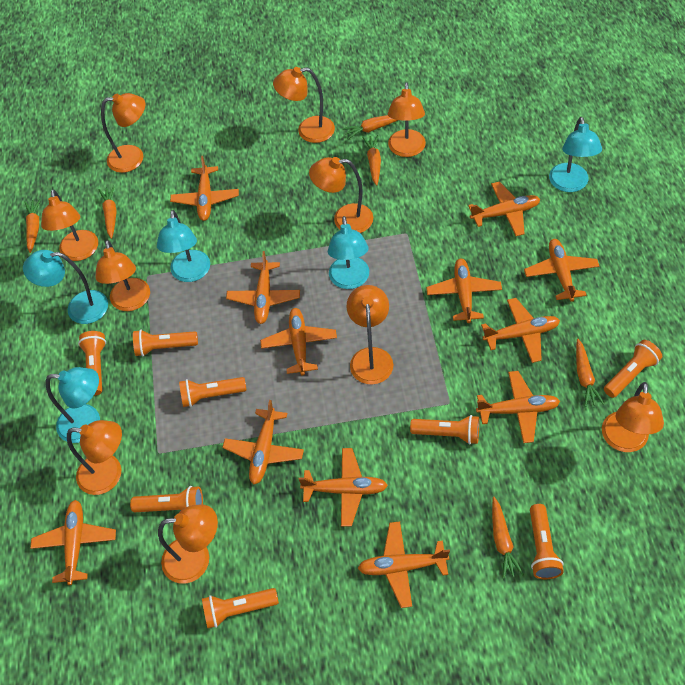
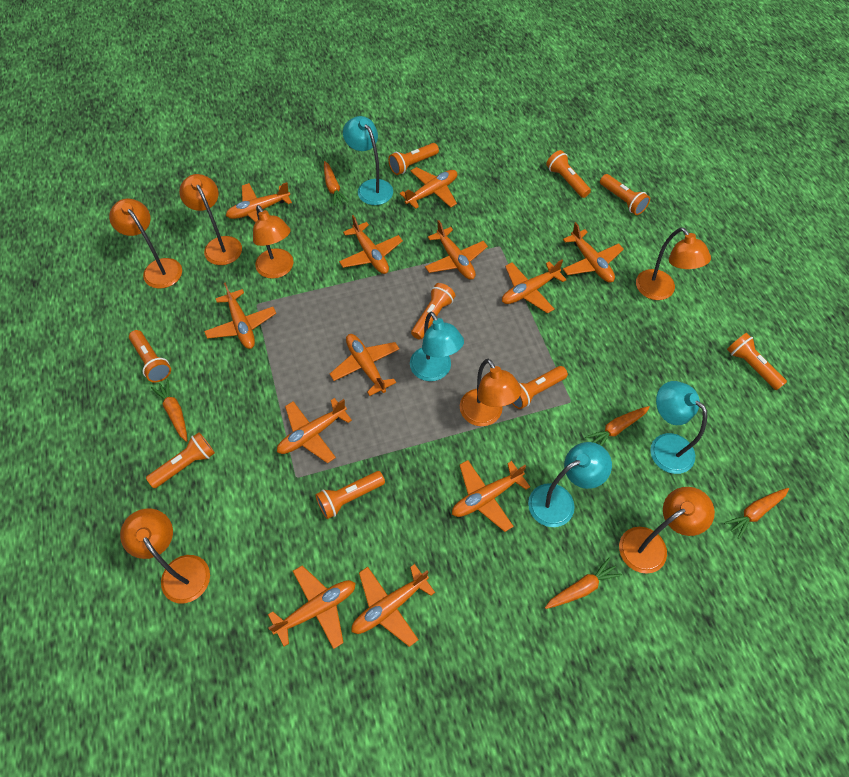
orange carrot: 6 -> 5
orange flashlight: 8 -> 9
orange lamp: 10 -> 7
turquoise lamp: 5 -> 4

